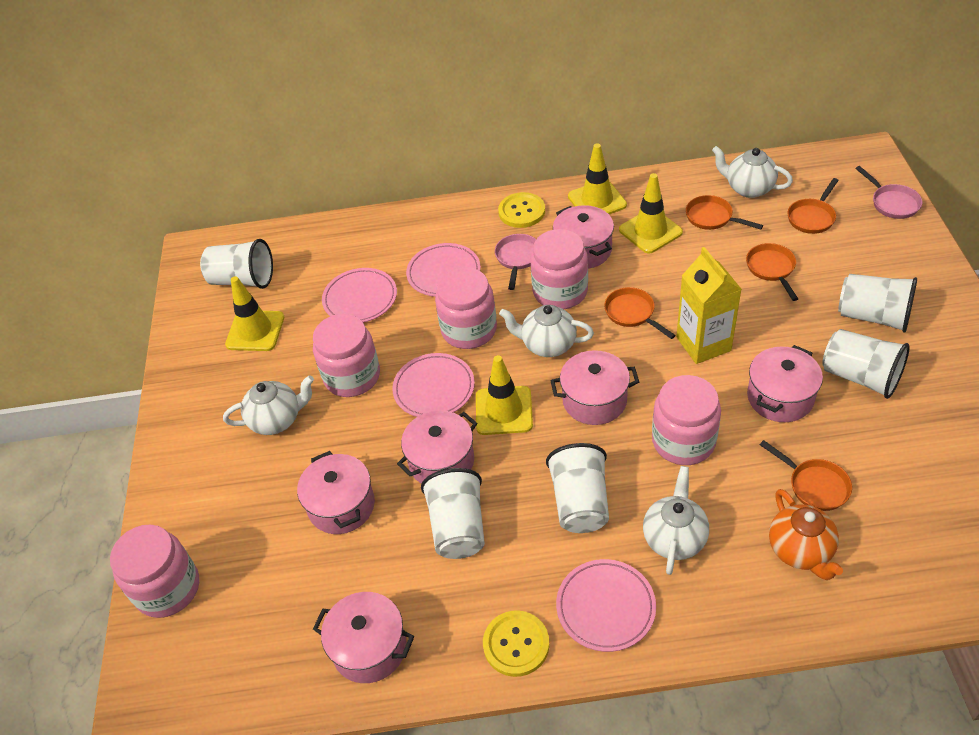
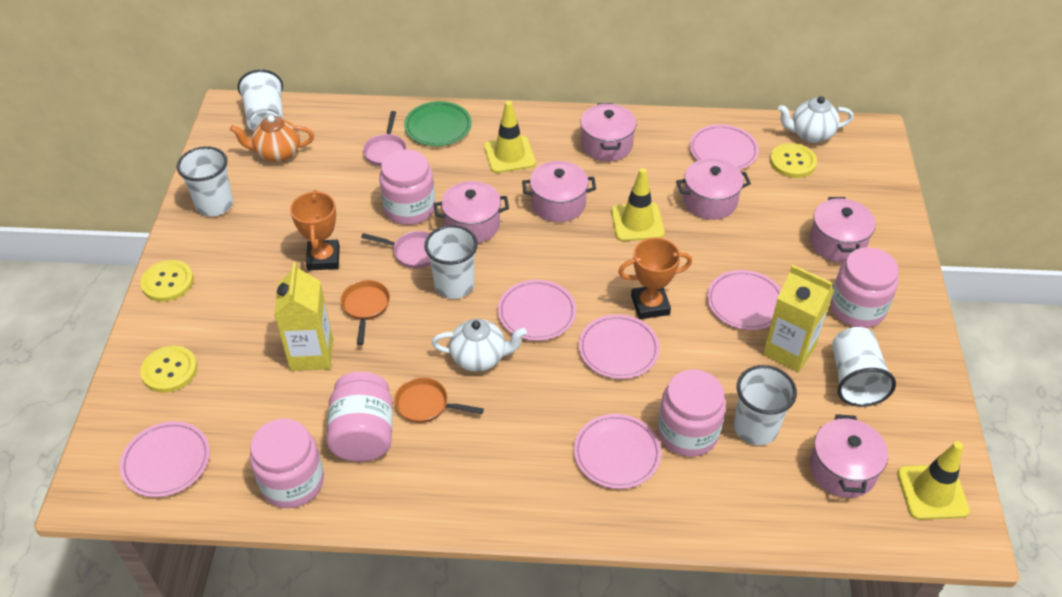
green plate: 0 -> 1
orange pan: 5 -> 2
orange trophy: 0 -> 2
pink plate: 4 -> 6
white teapot: 4 -> 2
yellow button: 2 -> 3
yellow carton: 1 -> 2
yellow traffic cone: 4 -> 3

